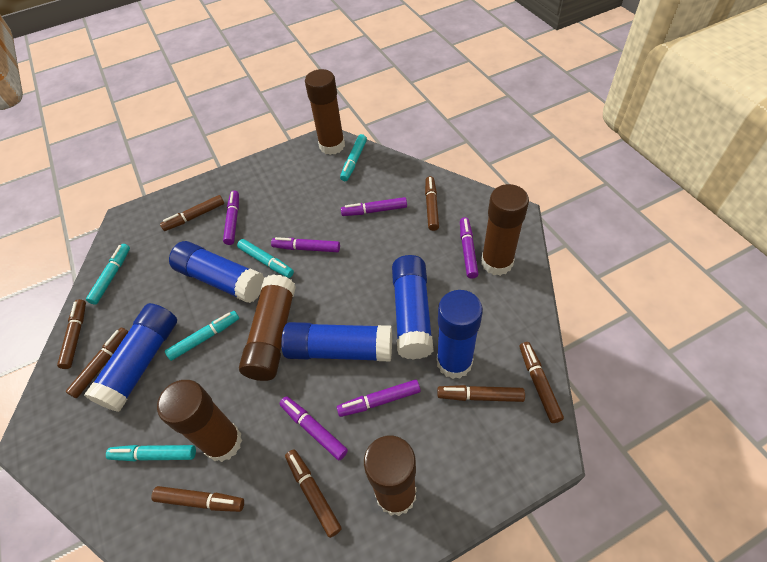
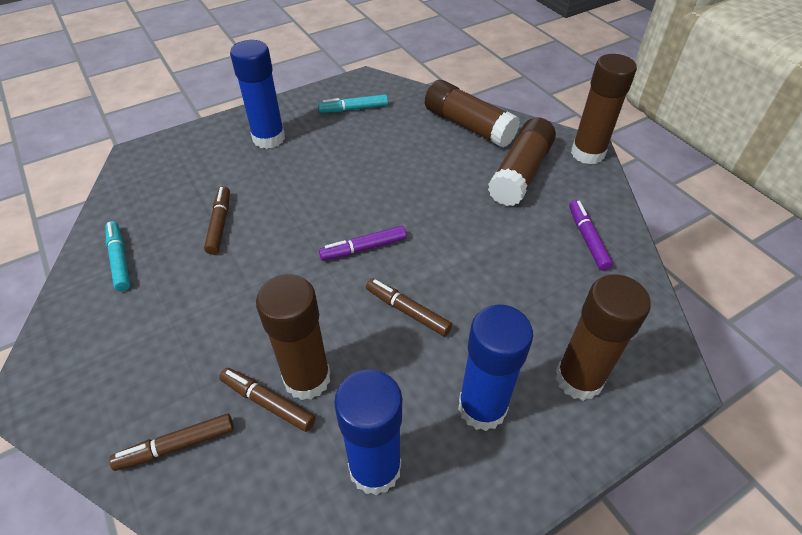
blue glue stick: 5 -> 3
brown marker: 8 -> 4
purple marker: 6 -> 2
turquoise marker: 5 -> 2

